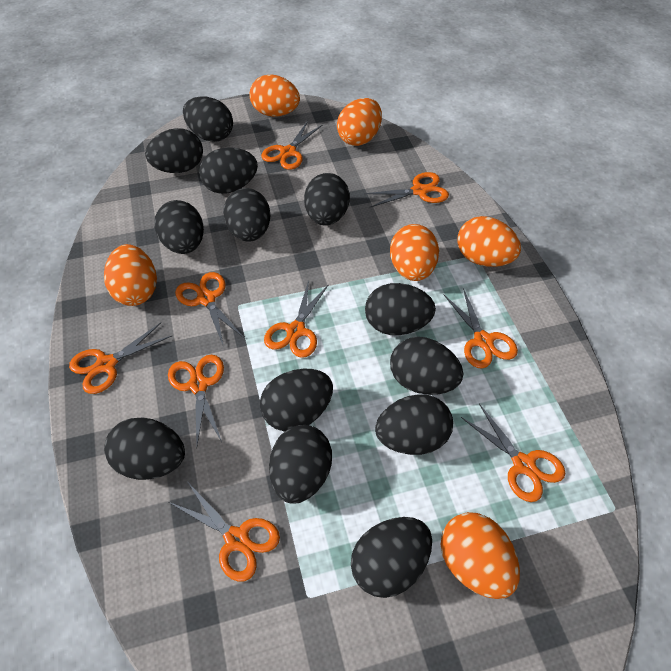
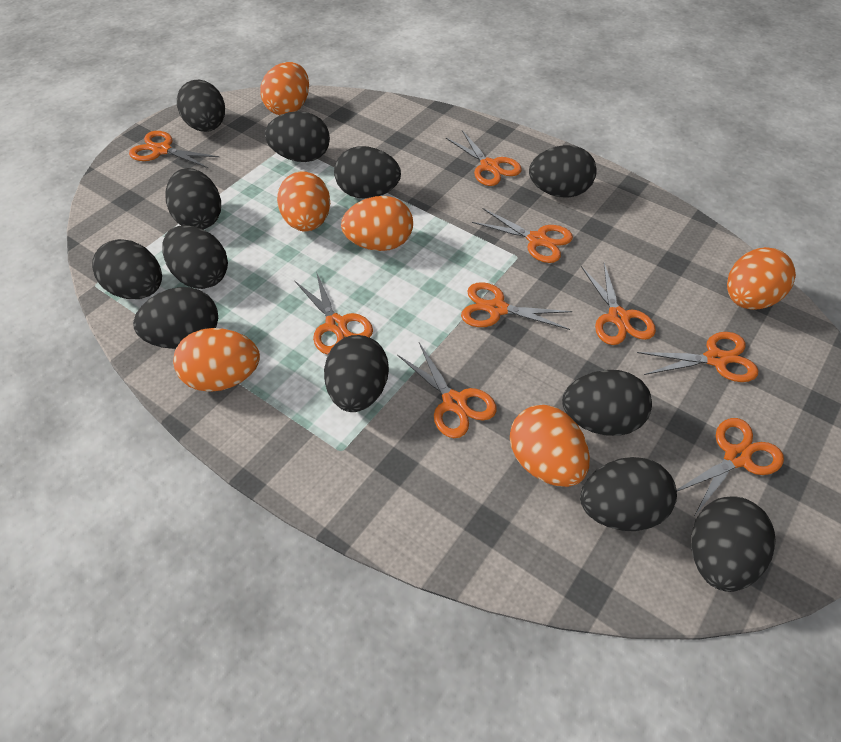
black egg: 13 -> 12

